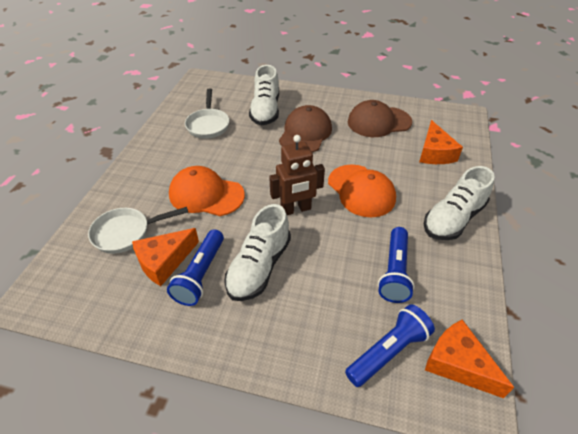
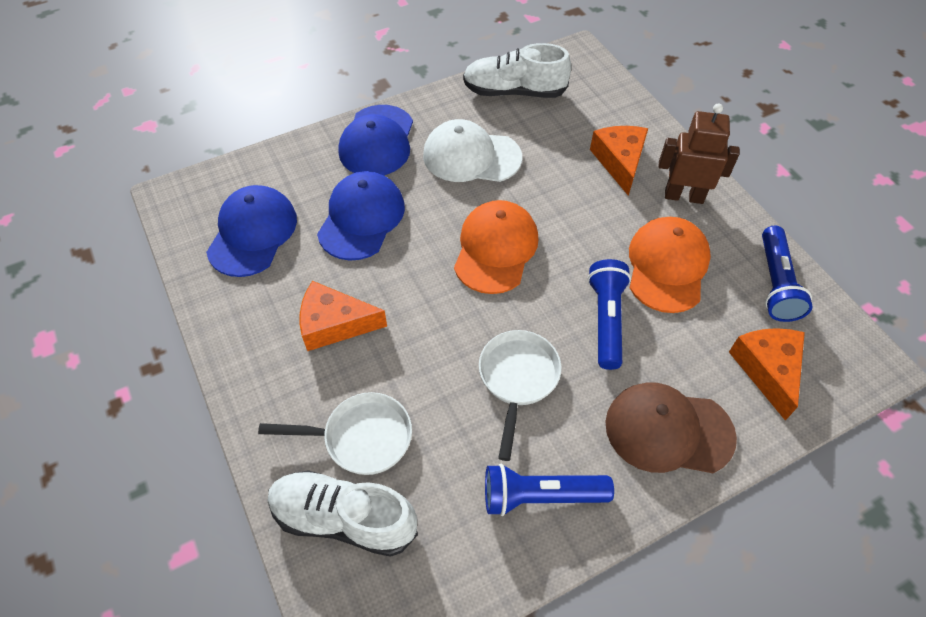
blue cap: 0 -> 3
brown cap: 2 -> 1
white cap: 0 -> 1
white shoe: 3 -> 2

